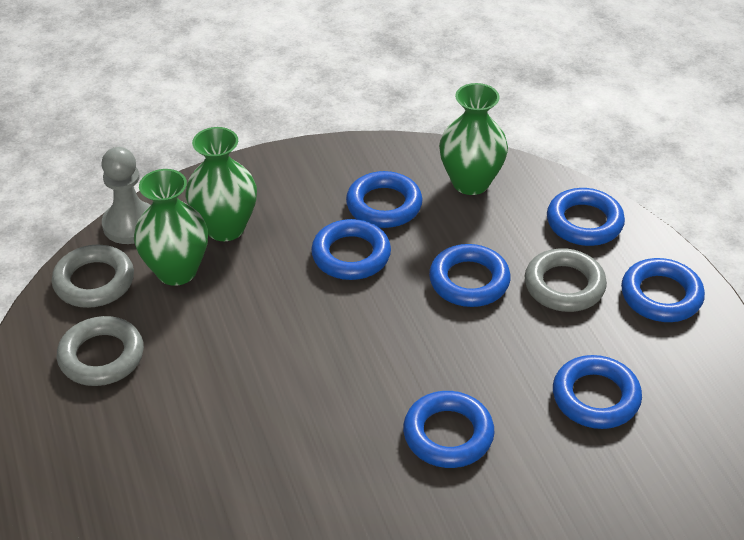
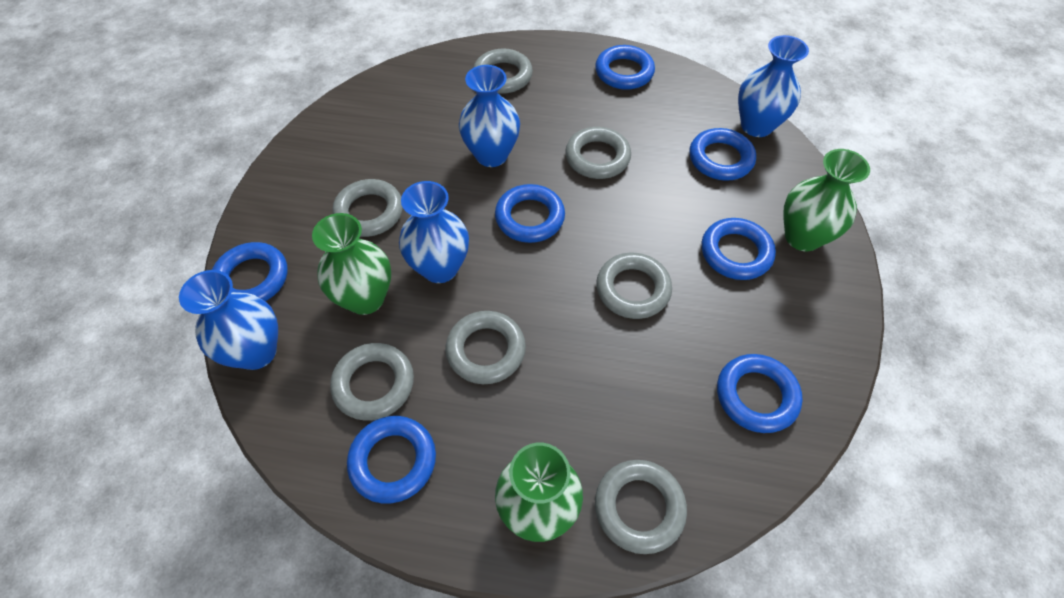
blue vase: 0 -> 4
grey pawn: 1 -> 0
grey ring: 3 -> 7

